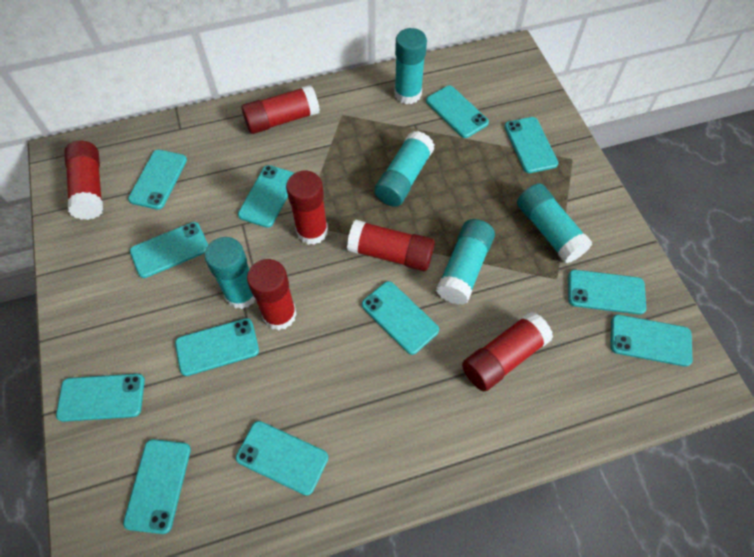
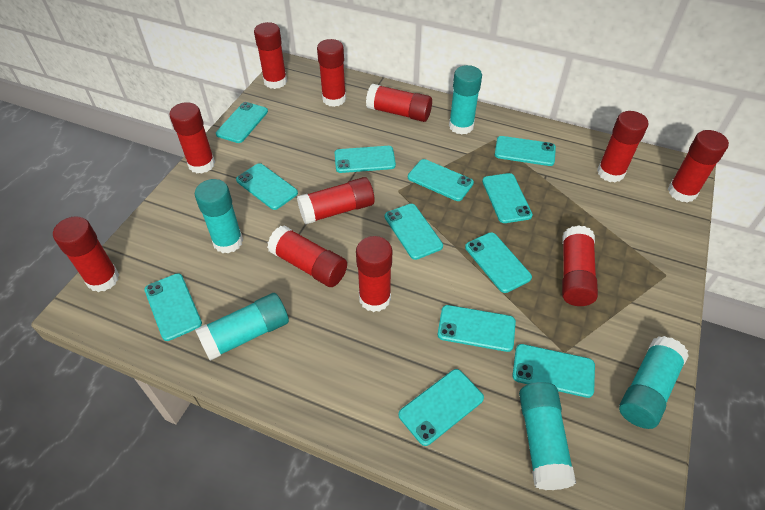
red glue stick: 6 -> 11

